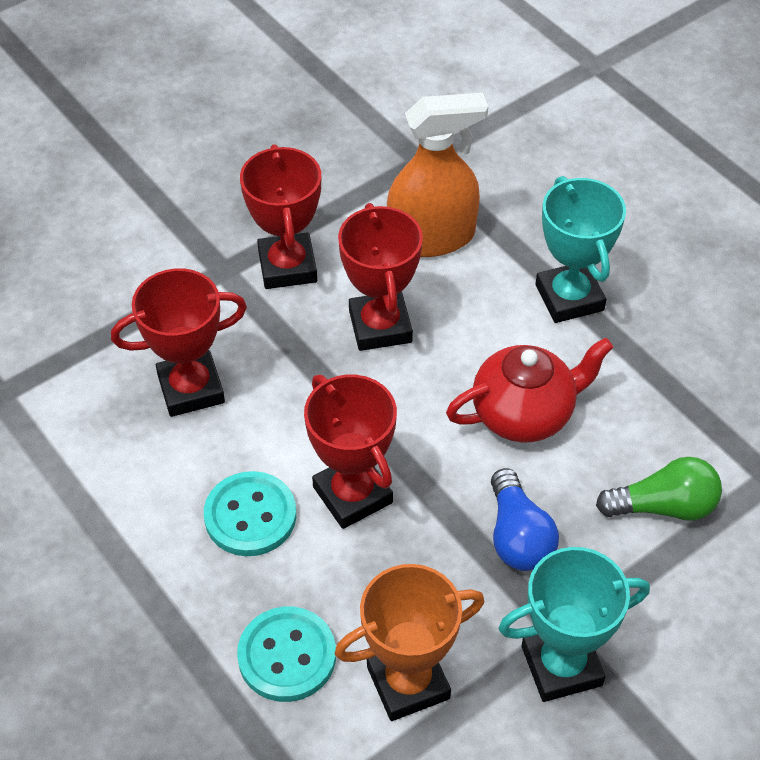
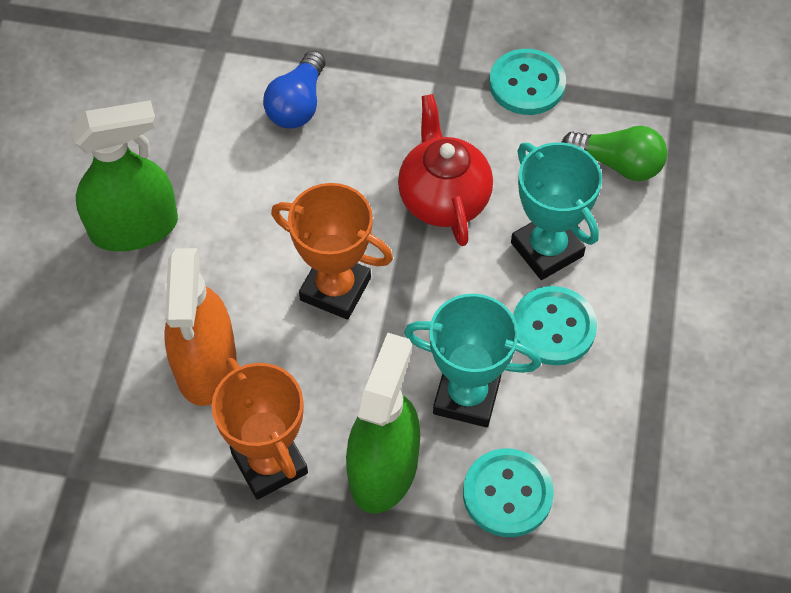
green spray bottle: 0 -> 2
orange trophy: 1 -> 2
red trophy: 4 -> 0
turquoise button: 2 -> 3

